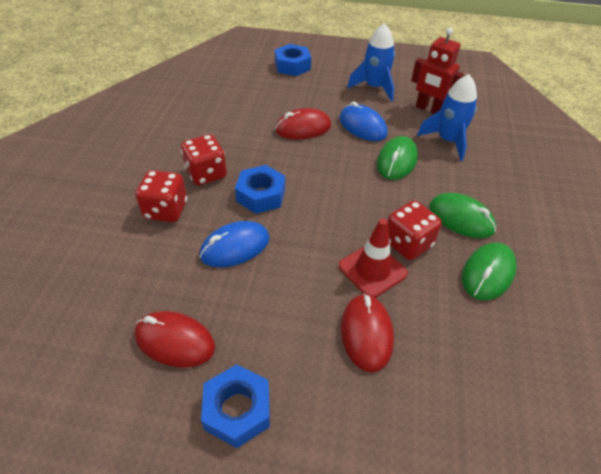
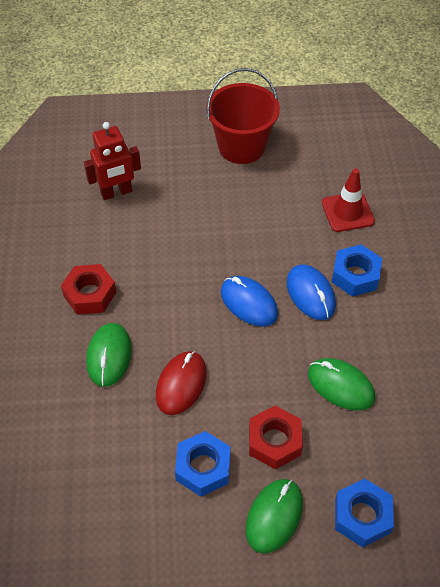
blue rocket: 2 -> 0
red bucket: 0 -> 1
red dice: 3 -> 0
red mouse: 3 -> 1
red nut: 0 -> 2

